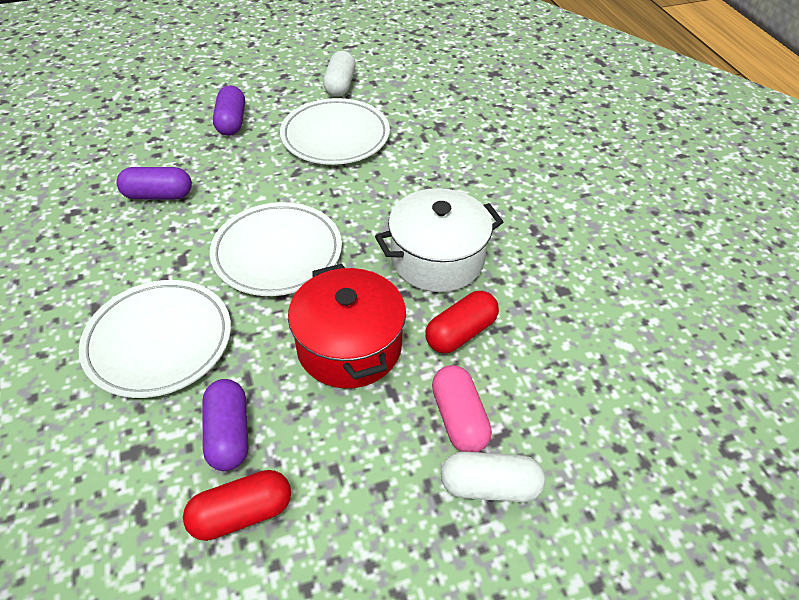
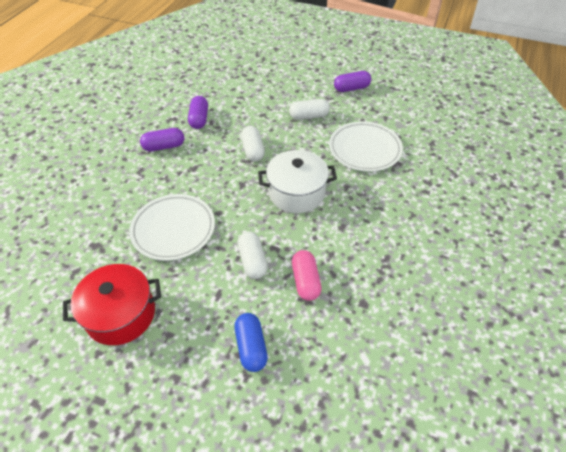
blue capsule: 0 -> 1
red capsule: 2 -> 0
white capsule: 2 -> 3
white plate: 3 -> 2

